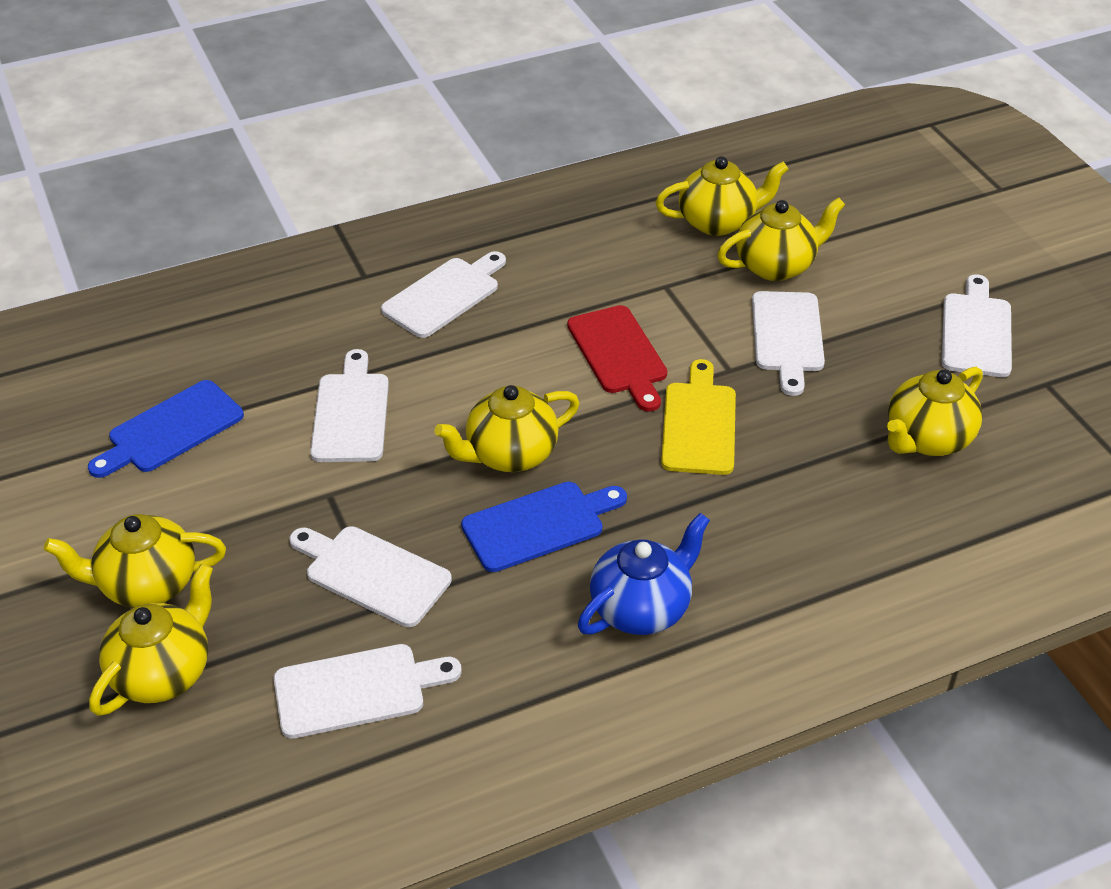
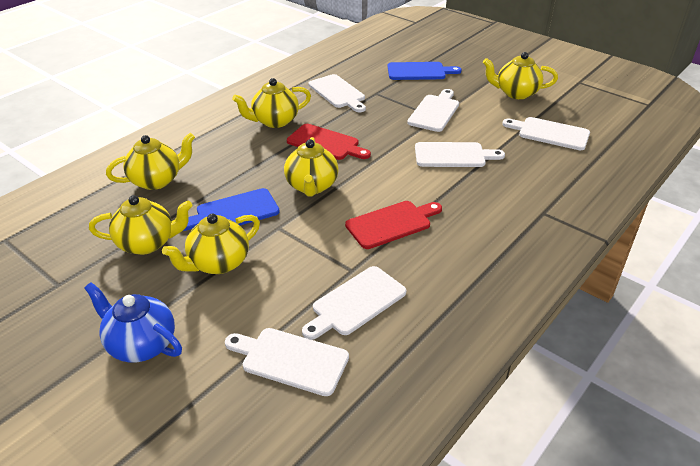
red cutting board: 1 -> 2
yellow cutting board: 1 -> 0

